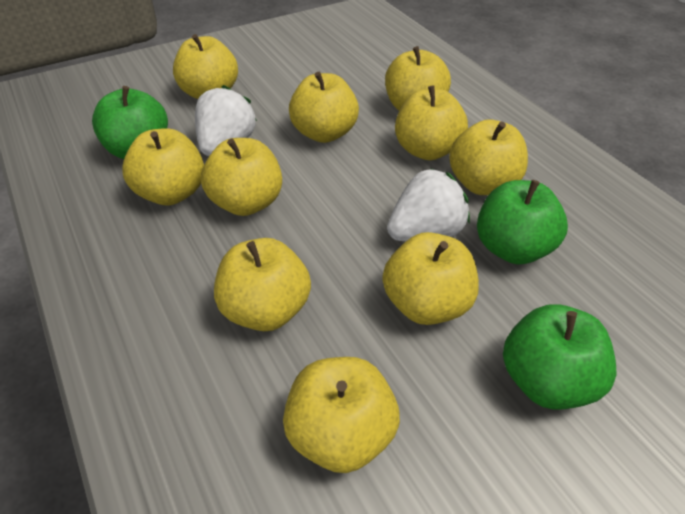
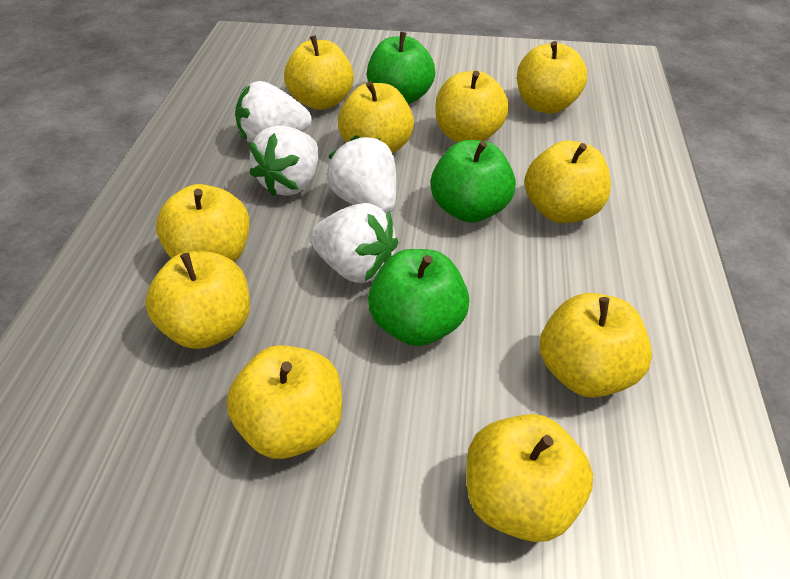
white strawberry: 2 -> 4

